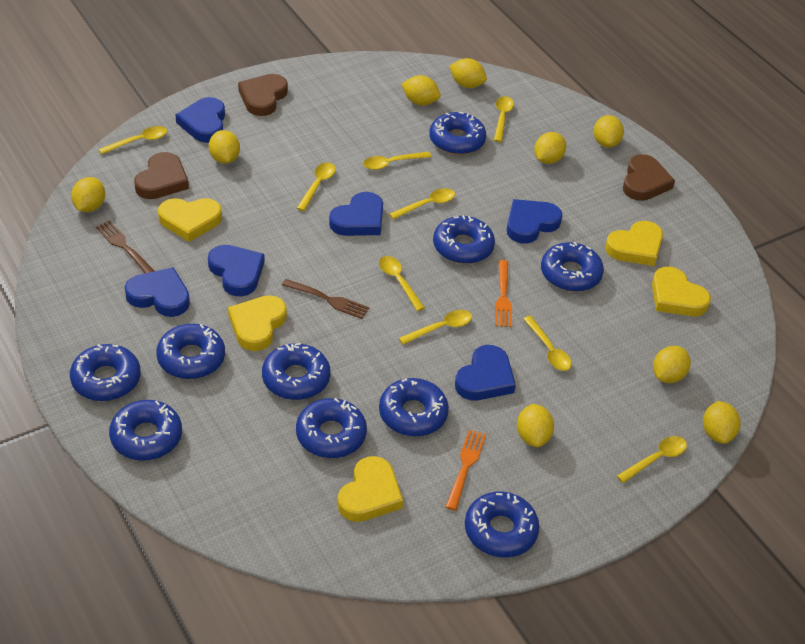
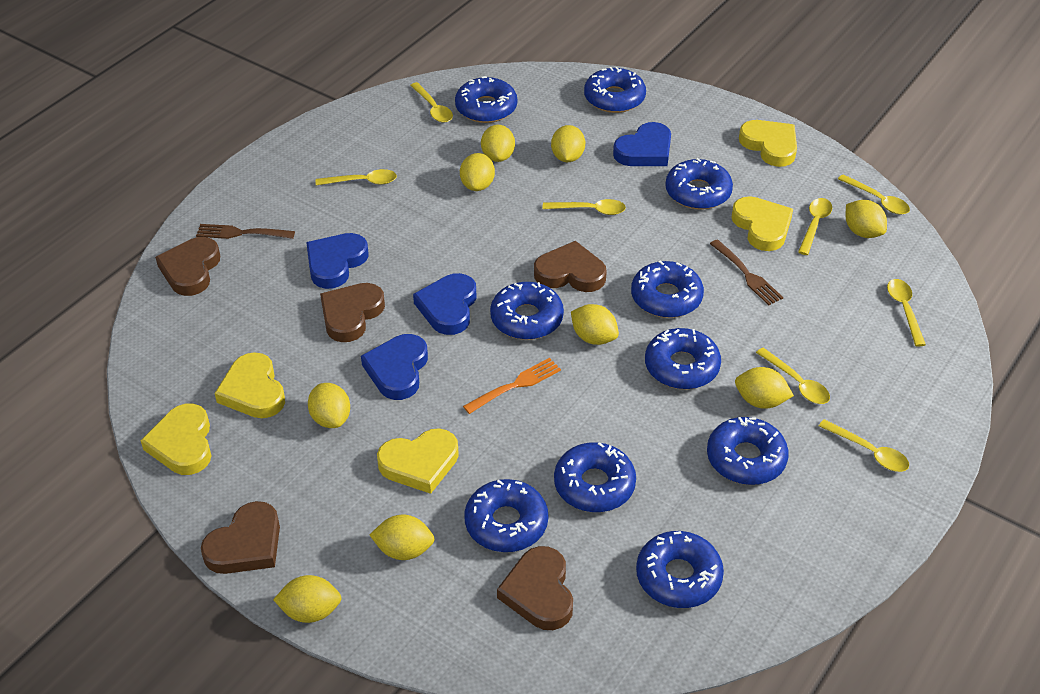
blue heart: 6 -> 4
brown heart: 3 -> 5
orange fork: 2 -> 1
yellow spoon: 9 -> 8

